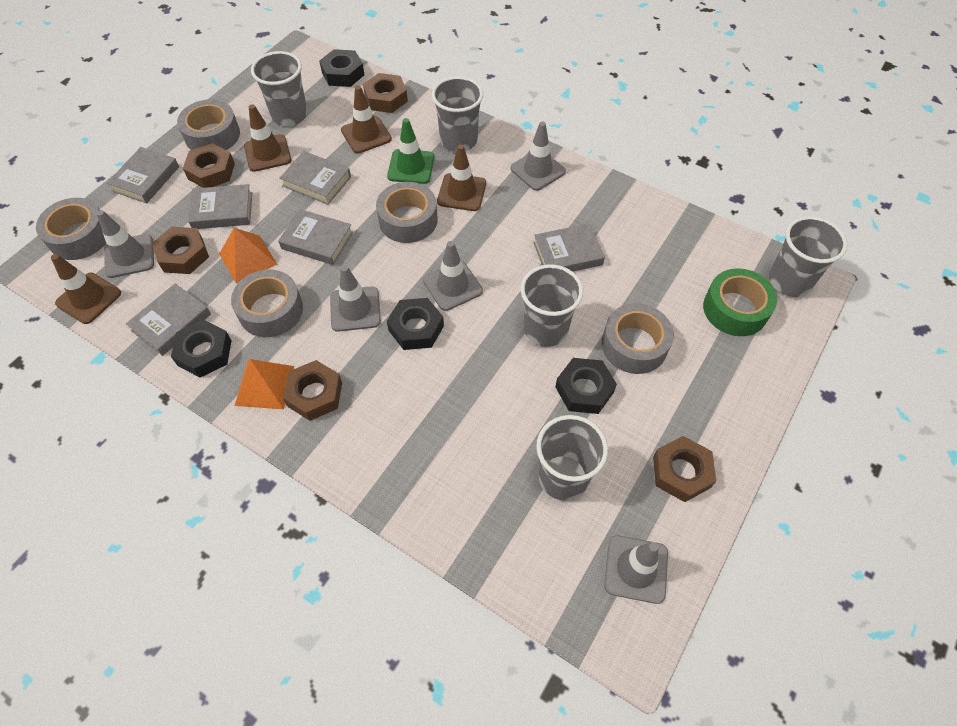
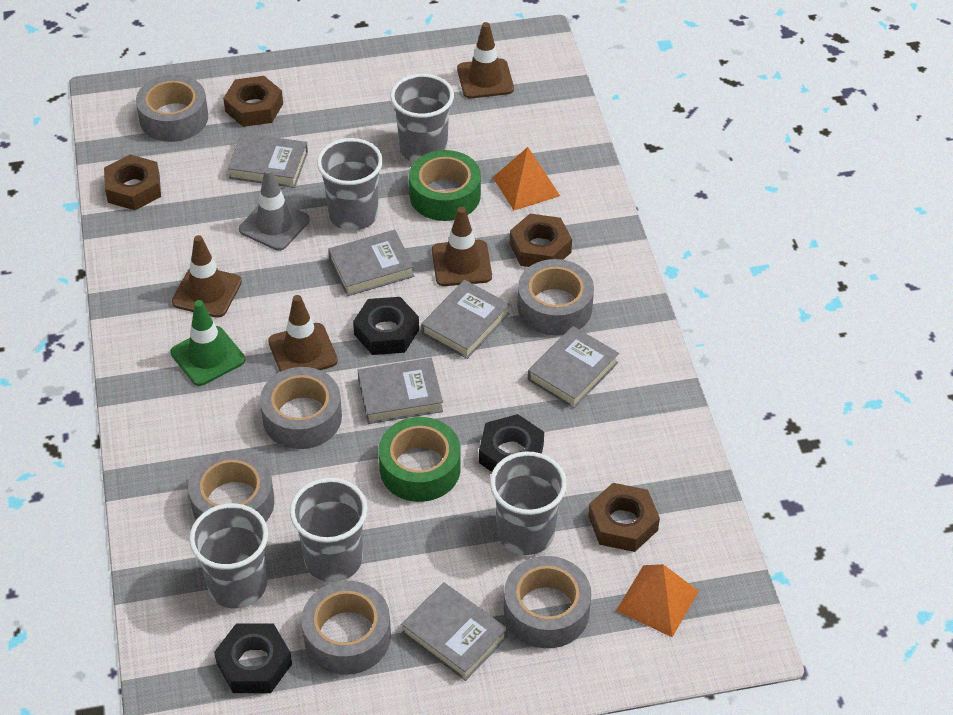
black nut: 4 -> 3
brown nut: 5 -> 4
green tape: 1 -> 2
grey tape: 5 -> 6
grey traffic cone: 5 -> 1

